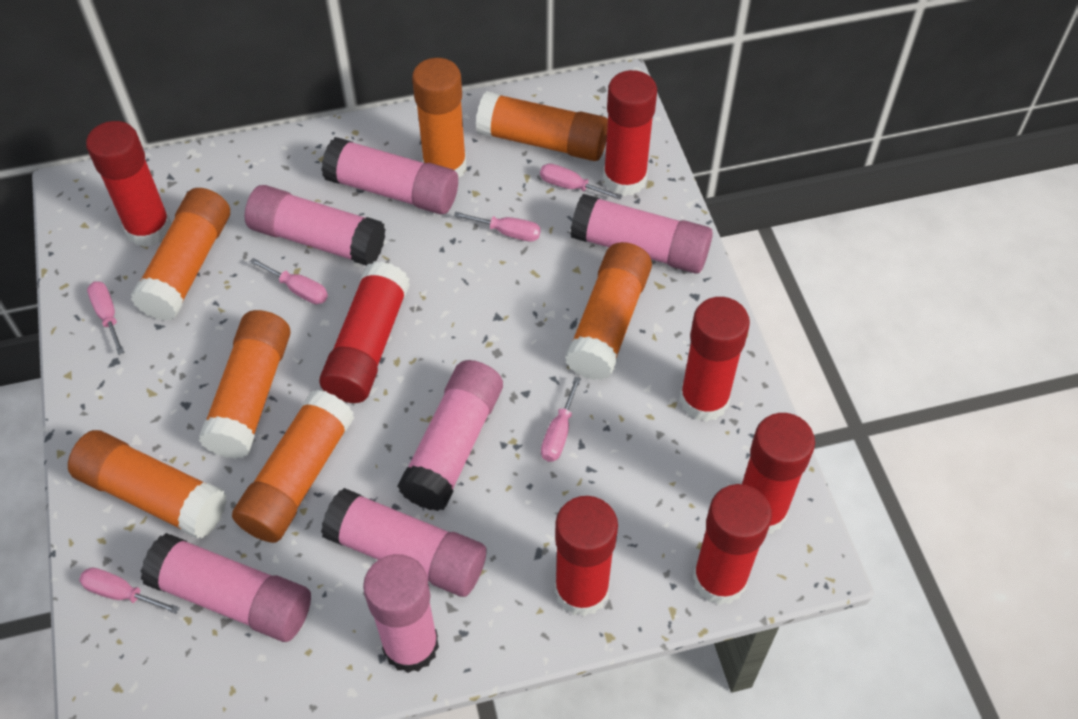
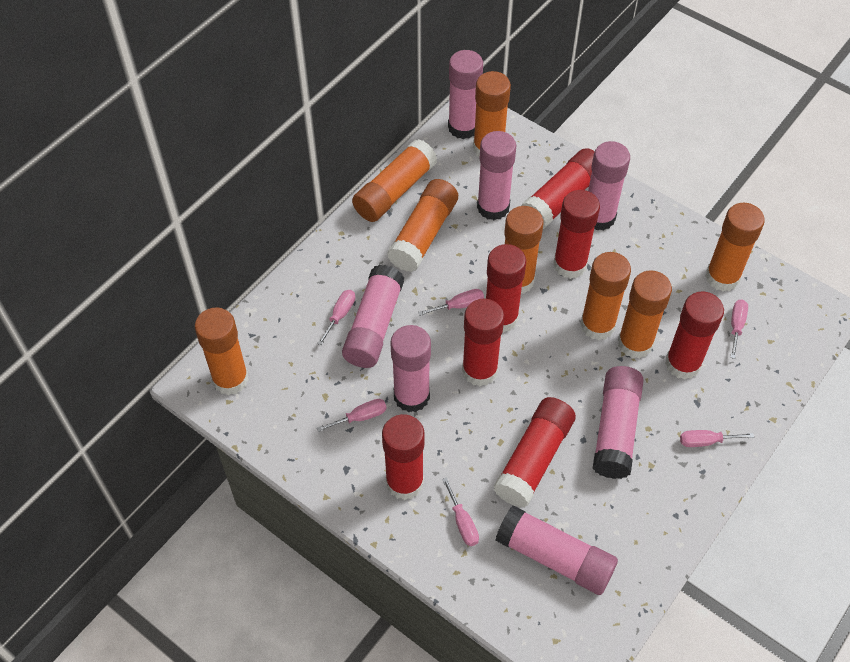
orange glue stick: 7 -> 8

